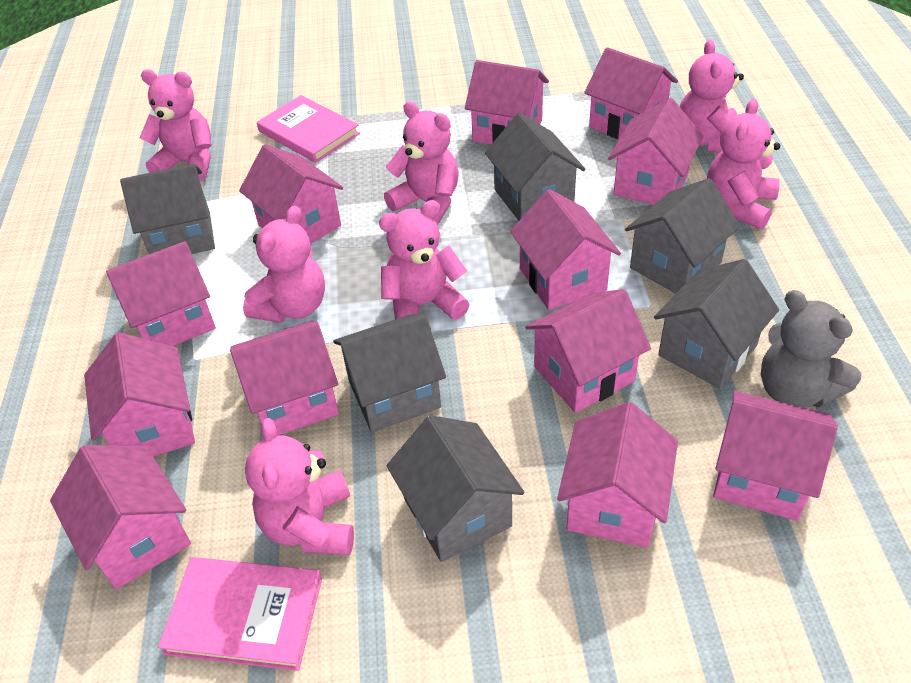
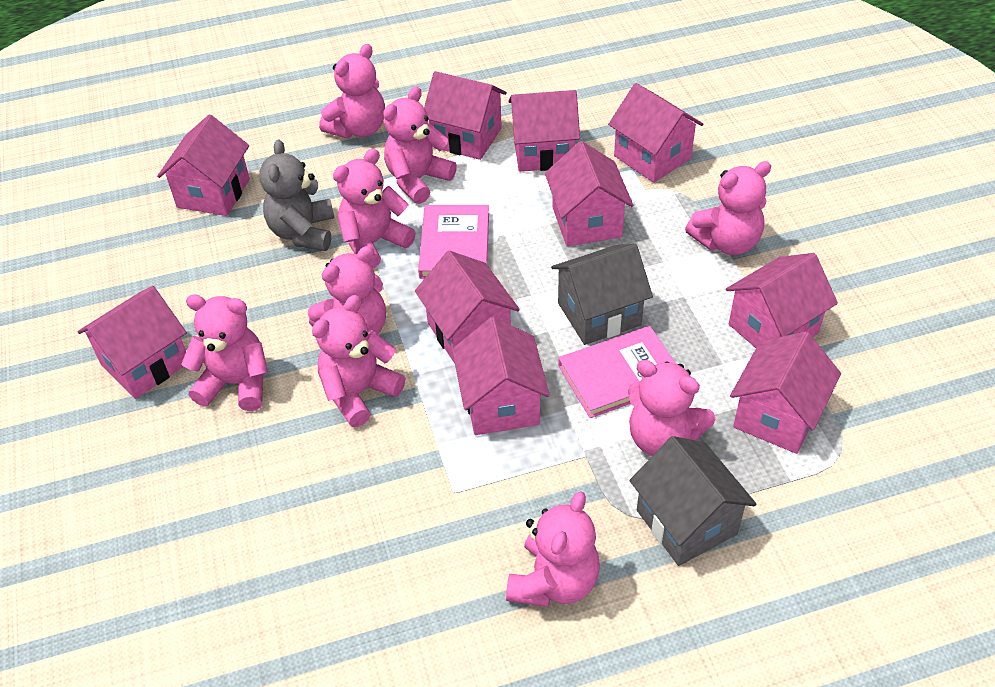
grey house: 6 -> 2
pink house: 12 -> 10
pink teddy bear: 7 -> 9

